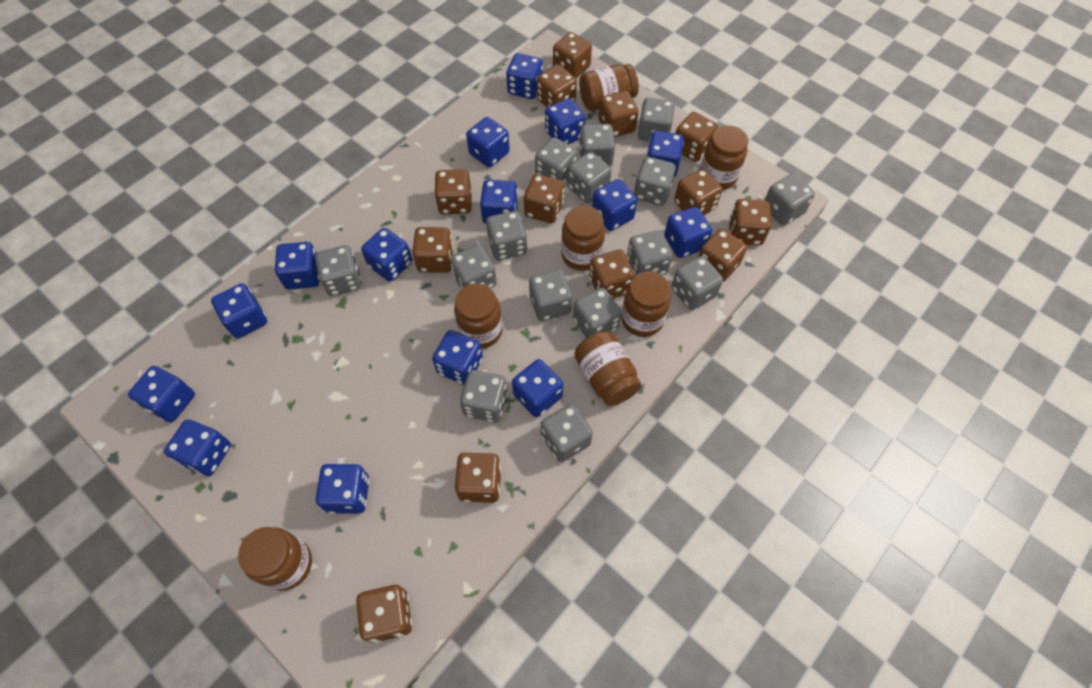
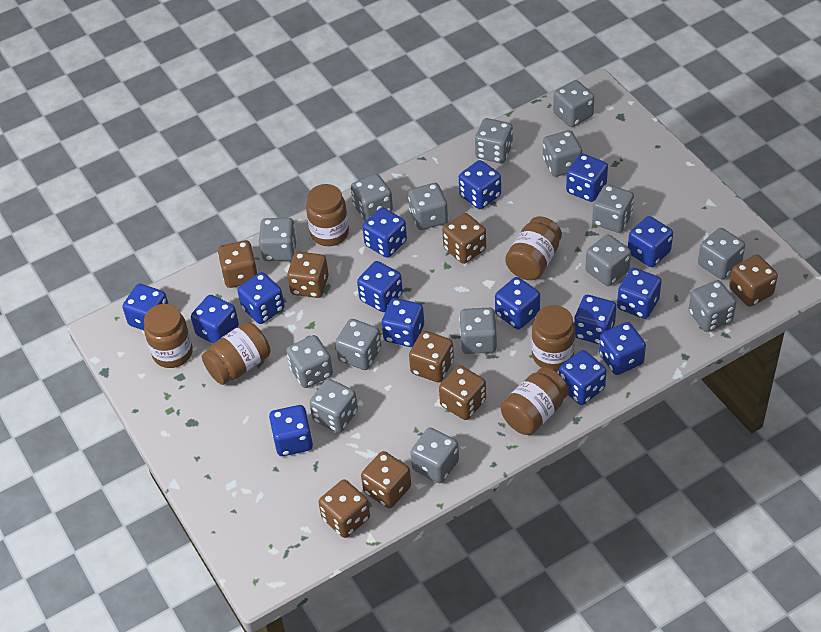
brown dice: 13 -> 8
brown jar: 7 -> 6

